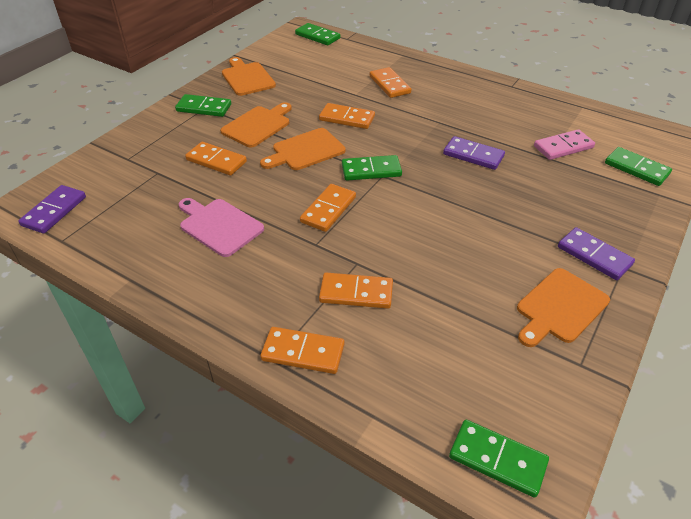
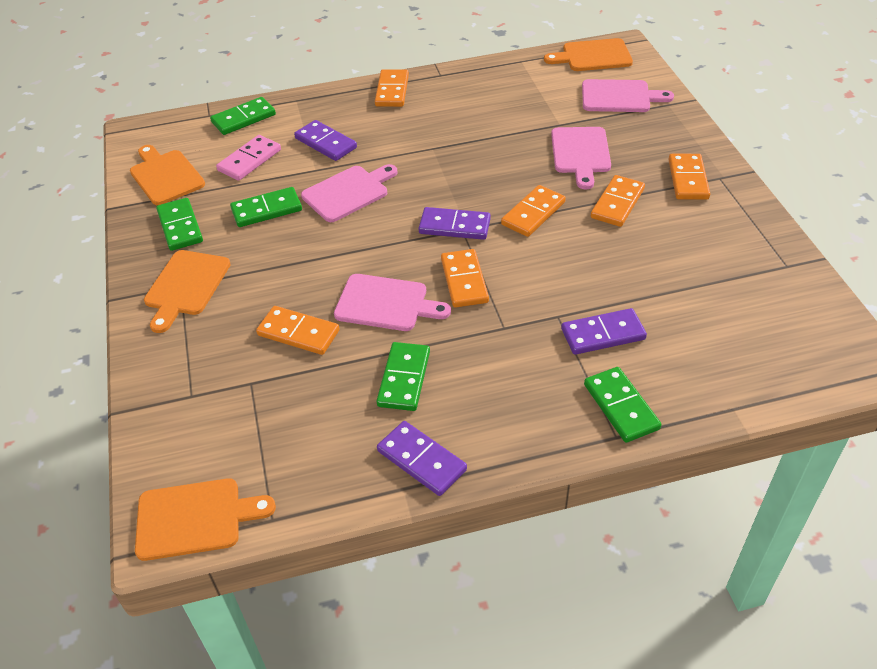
pink cutting board: 1 -> 4
purple domino: 3 -> 4

